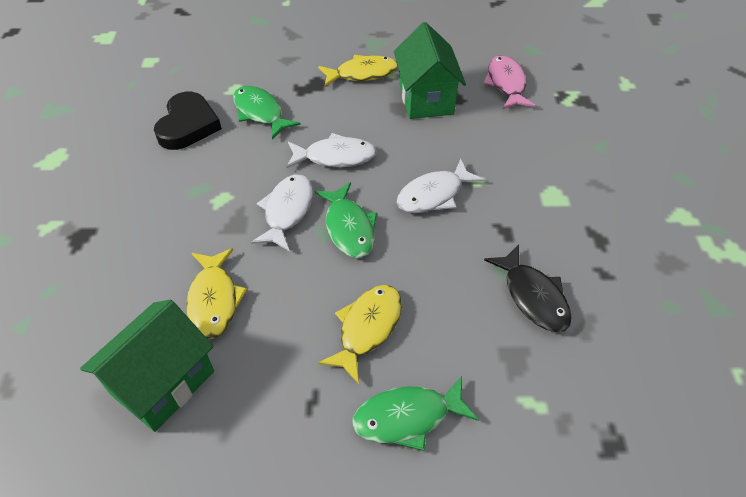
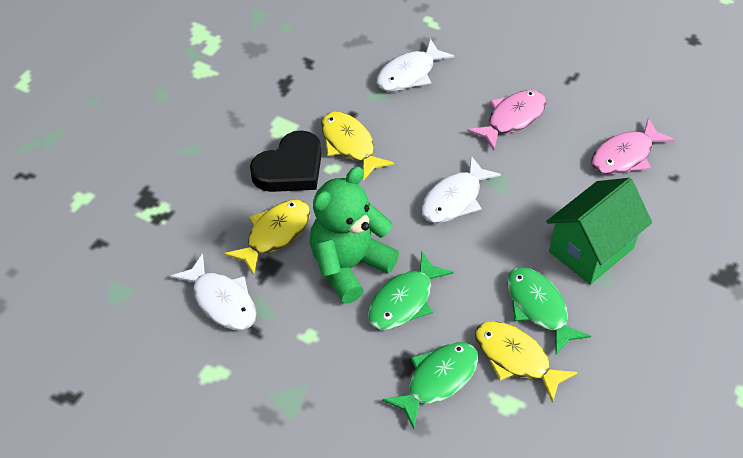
black fish: 1 -> 0
green house: 2 -> 1
green teddy bear: 0 -> 1
pink fish: 1 -> 2

